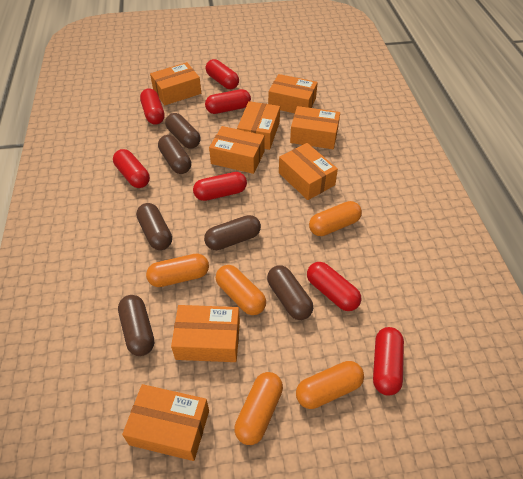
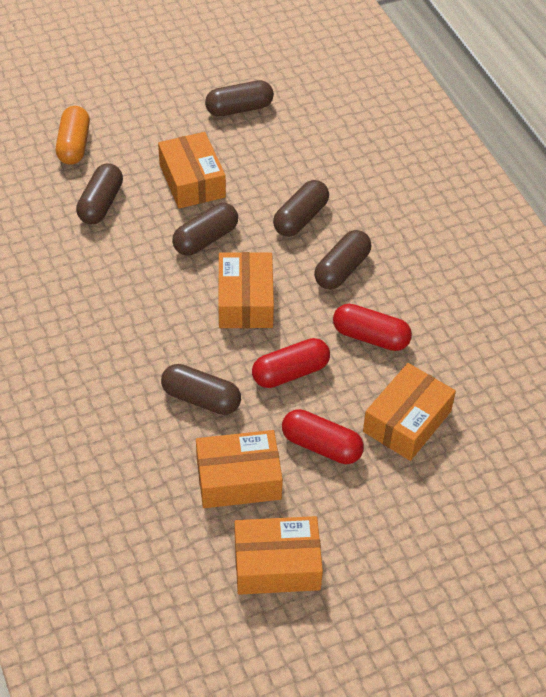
orange box: 8 -> 5
orange capsule: 5 -> 1
red capsule: 7 -> 3

